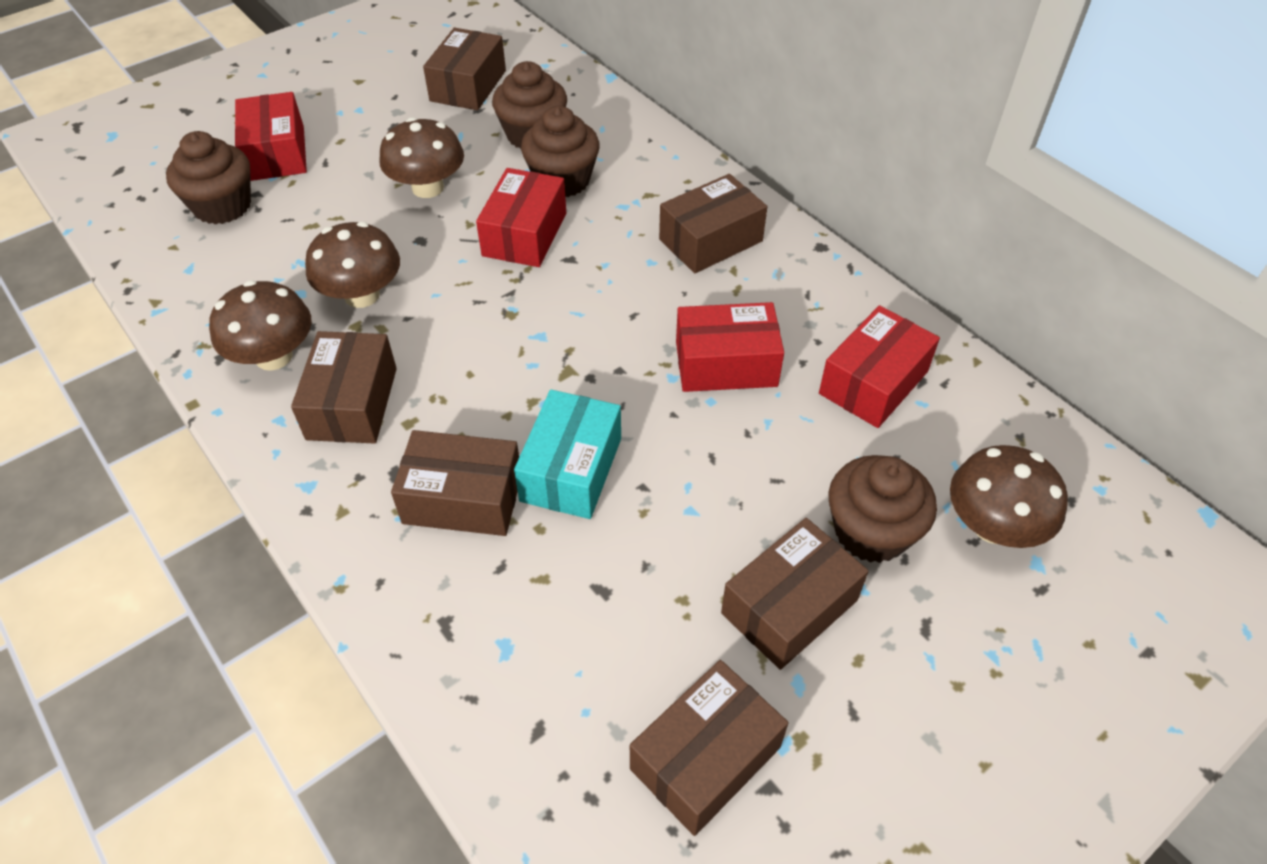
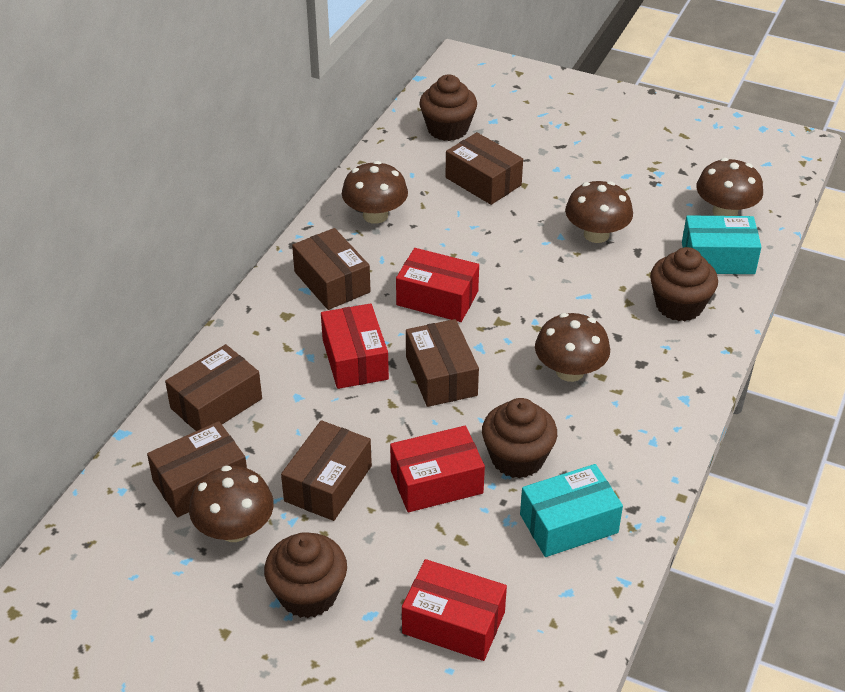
brown mushroom: 4 -> 5
turquoise box: 1 -> 2

